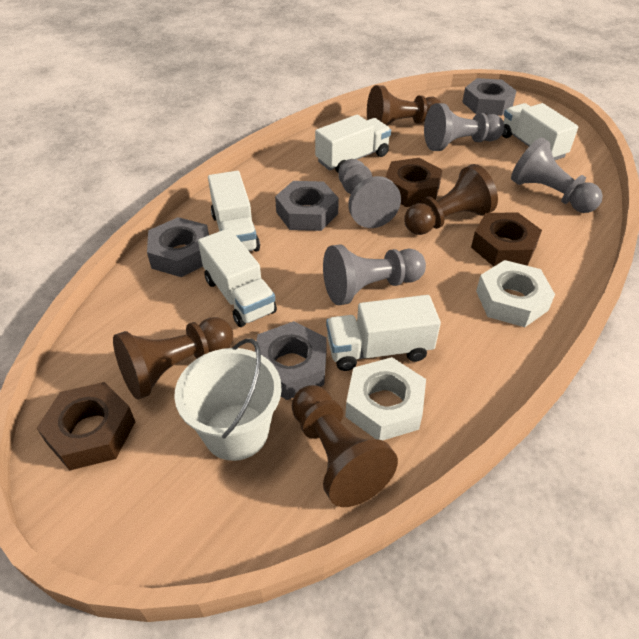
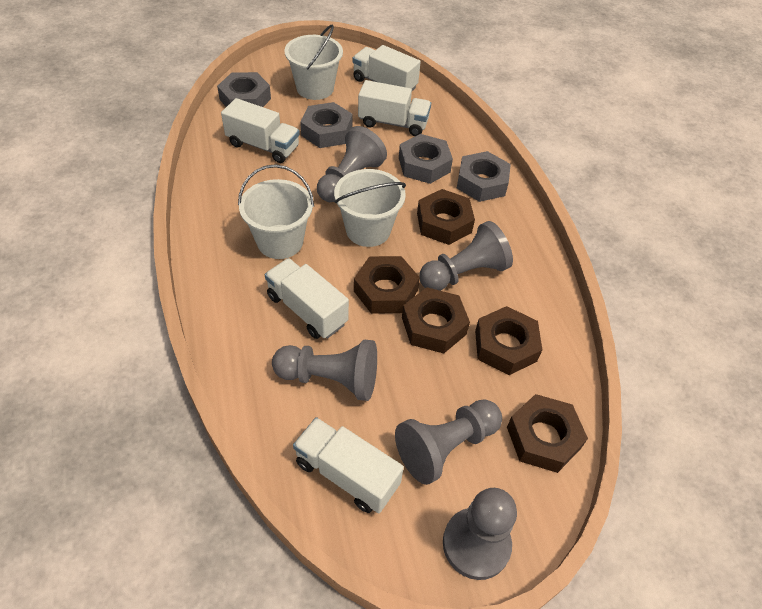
brown nut: 3 -> 5
brown pawn: 4 -> 0
grey pawn: 4 -> 5
white bucket: 1 -> 3
white nut: 2 -> 0

